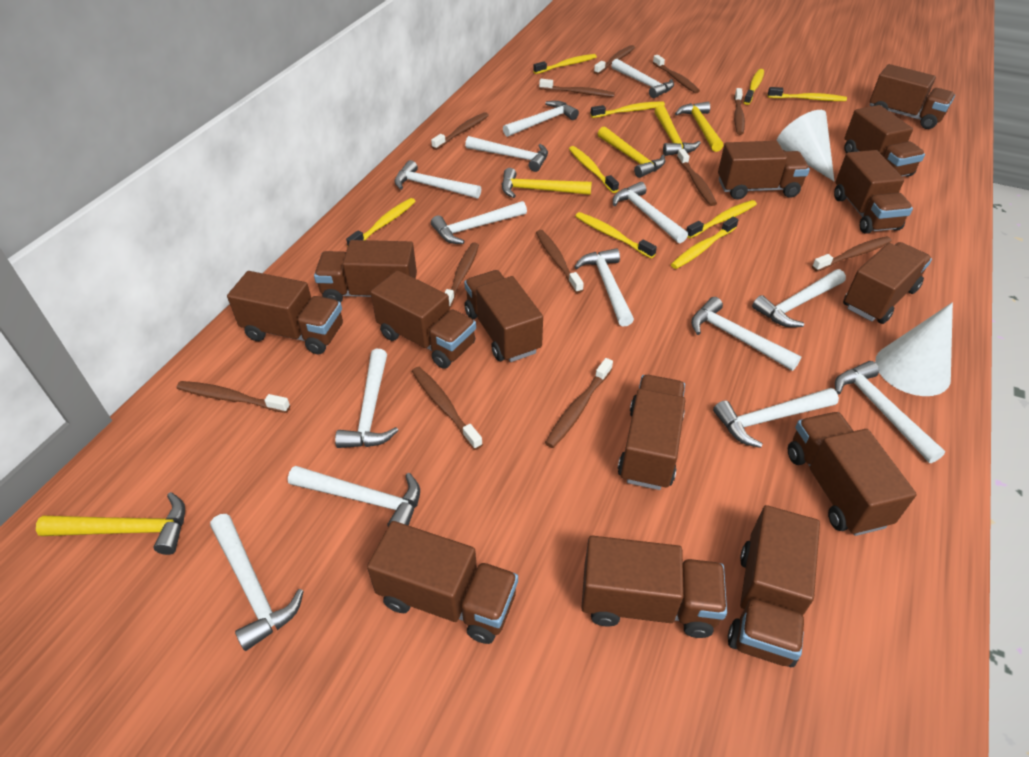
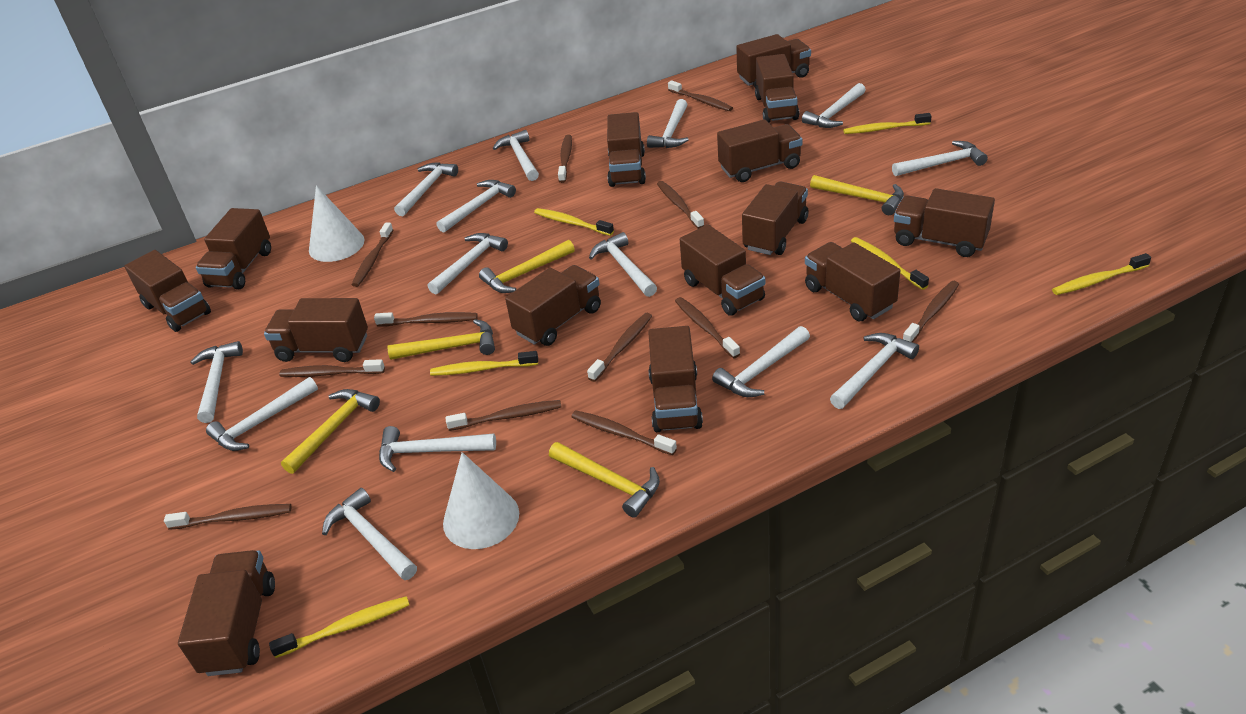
yellow toothbrush: 9 -> 6

